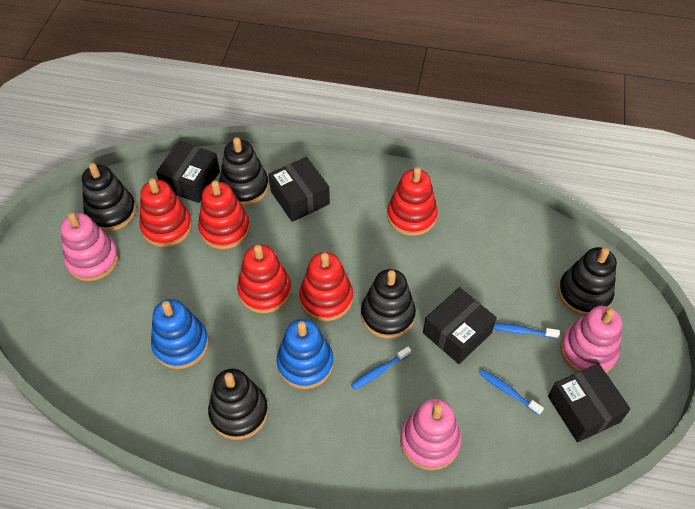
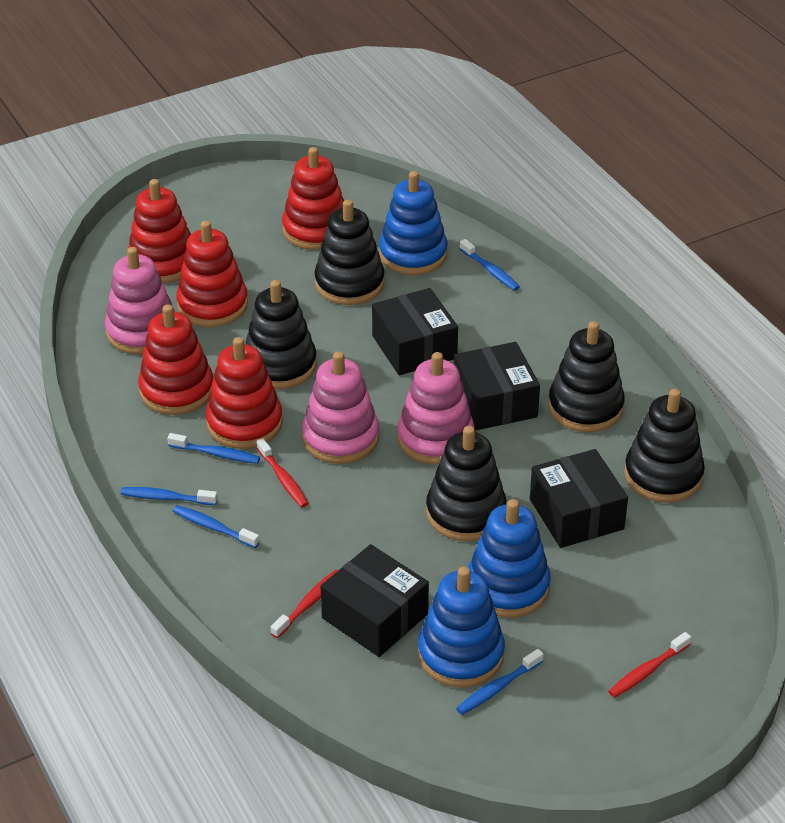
blue stacking toy: 2 -> 3
blue toothbrush: 3 -> 5
red toothbrush: 0 -> 3

